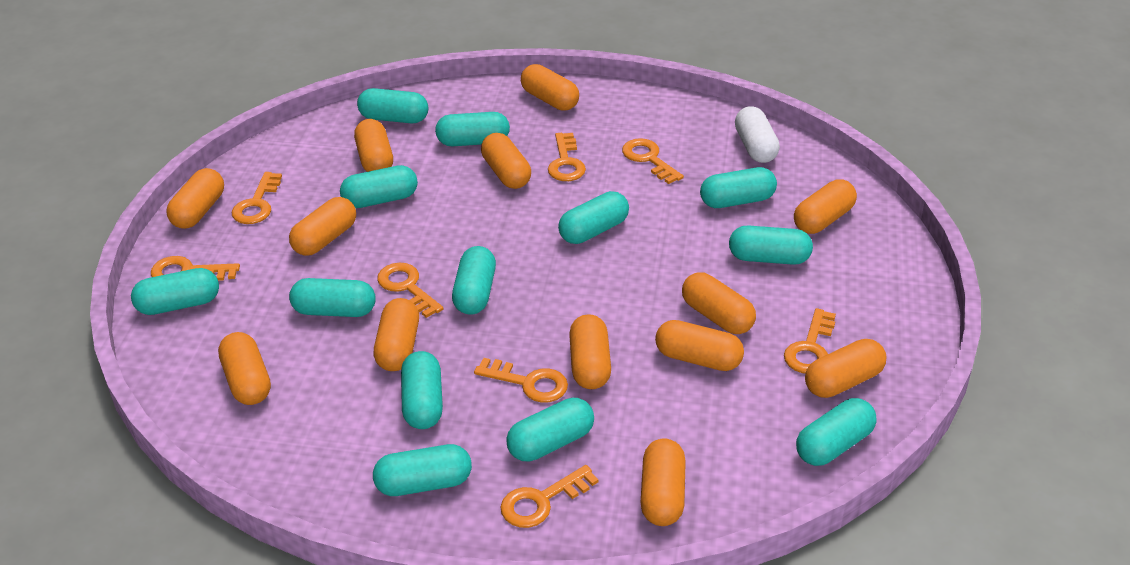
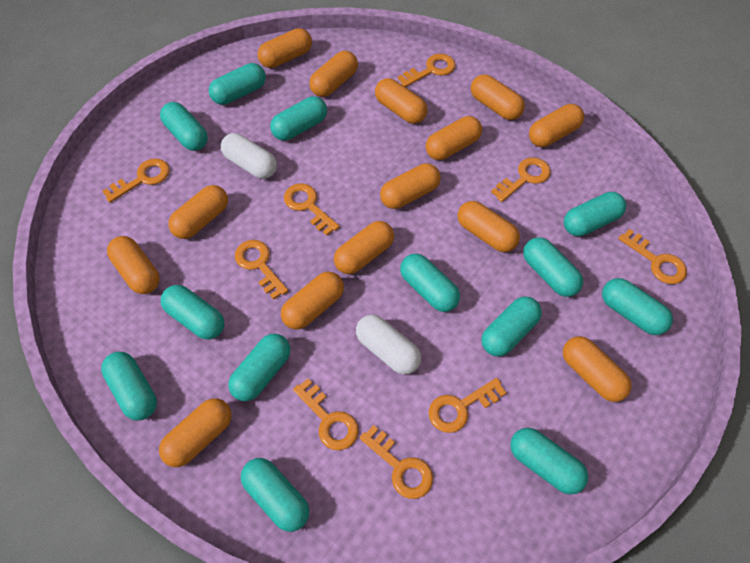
orange capsule: 13 -> 14
orange key: 8 -> 9
white capsule: 1 -> 2

